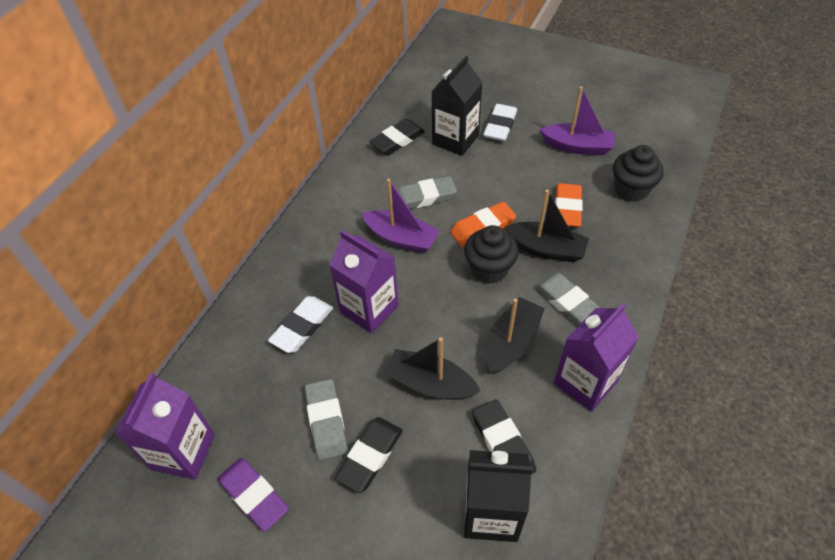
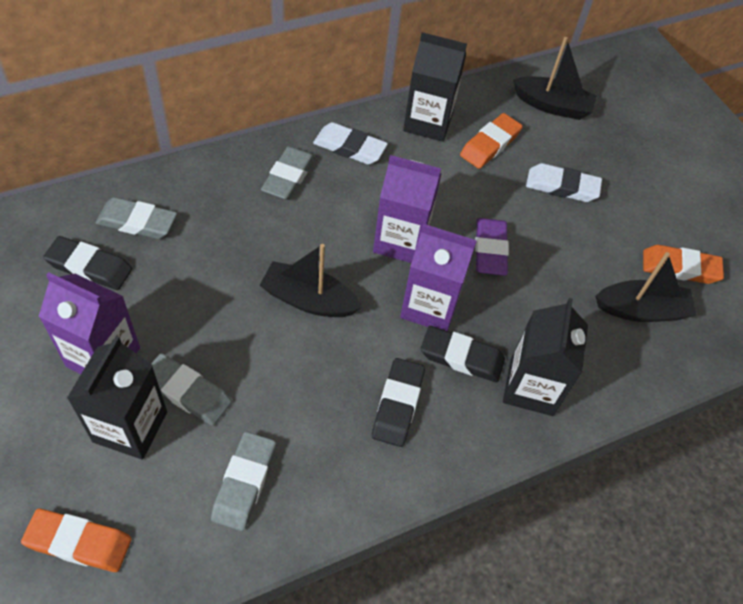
black carton: 2 -> 3
black cupcake: 2 -> 0
grey eraser: 3 -> 4
orange eraser: 2 -> 3
purple boat: 2 -> 0

